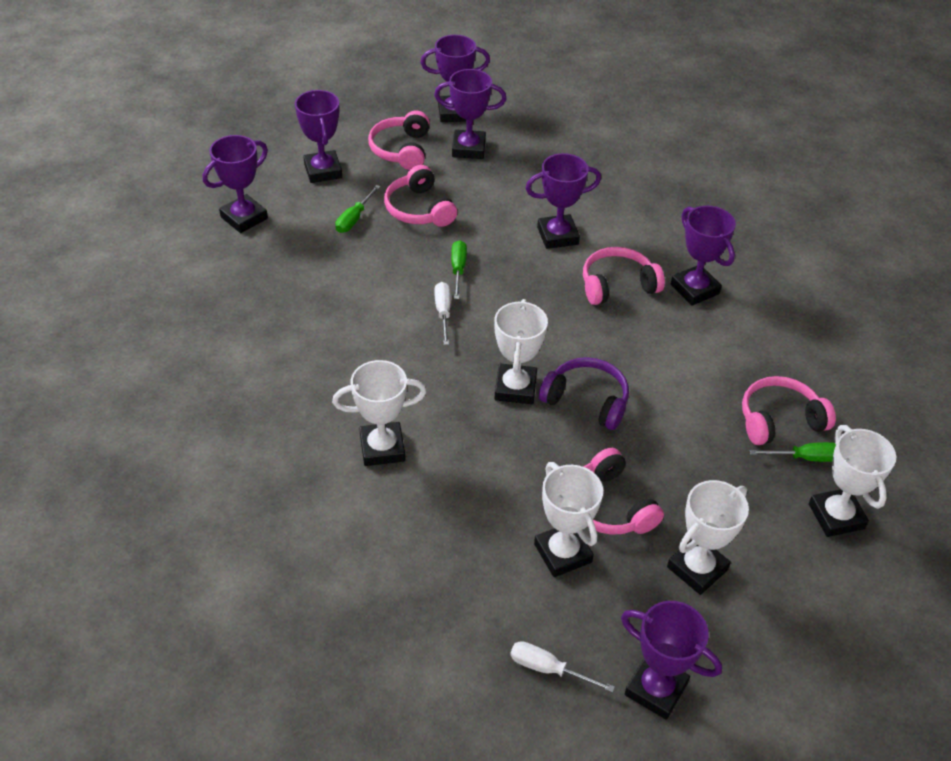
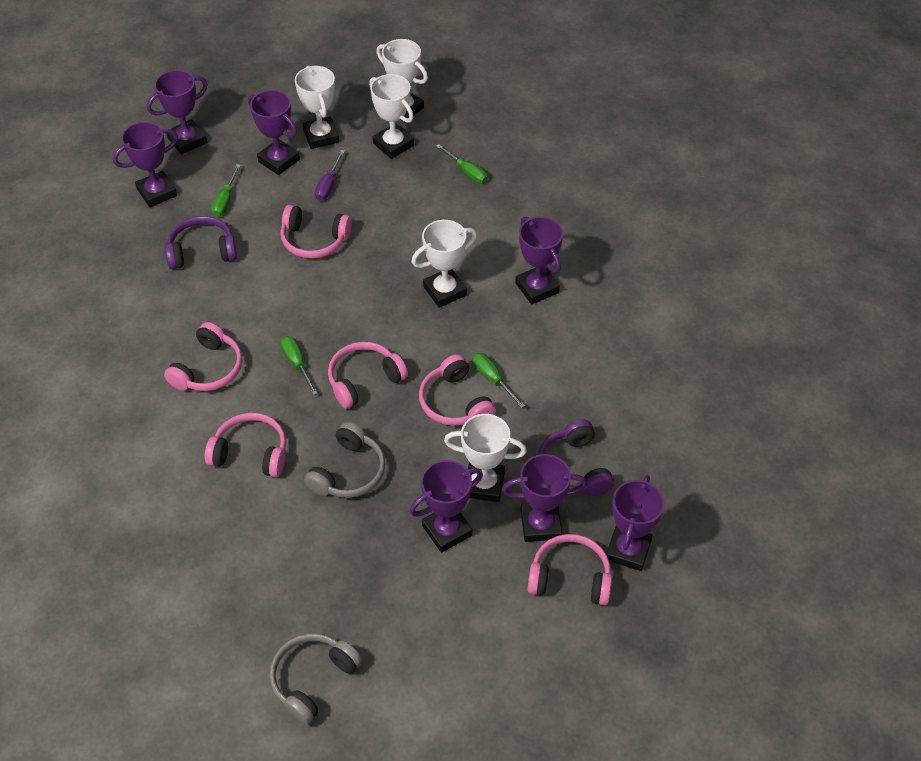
green screwdriver: 3 -> 4
grey headphones: 0 -> 2
pink headphones: 5 -> 6
purple headphones: 1 -> 2
purple screwdriver: 0 -> 1
white screwdriver: 2 -> 0

